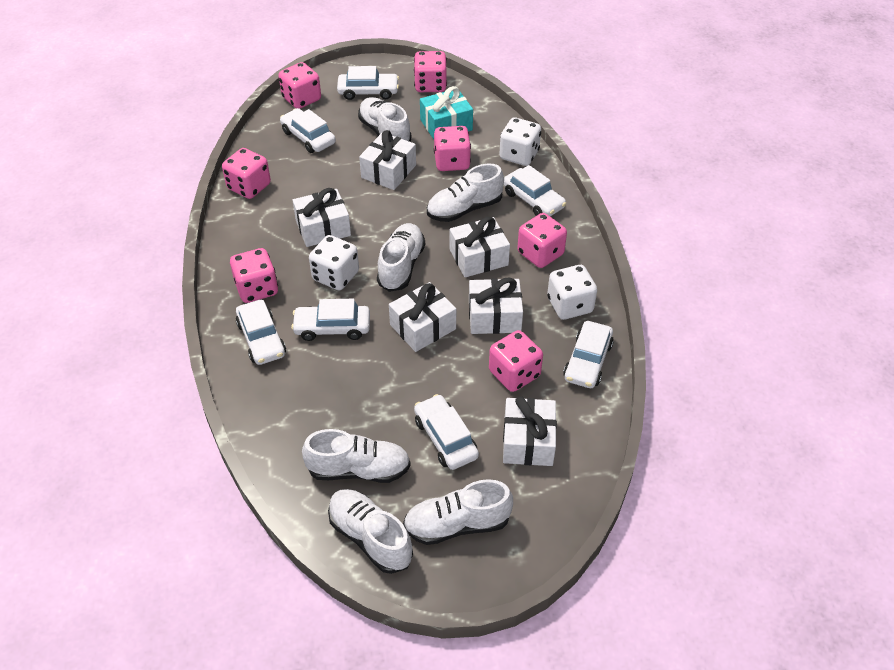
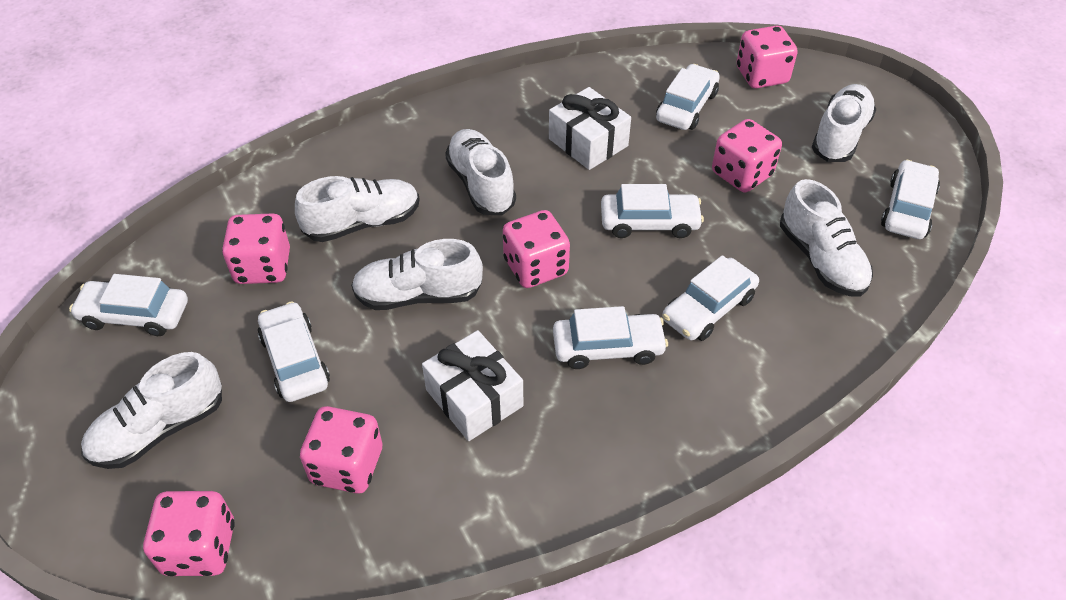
pink dice: 7 -> 6
turquoise gift: 1 -> 0
white dice: 3 -> 0
white gift: 6 -> 2

